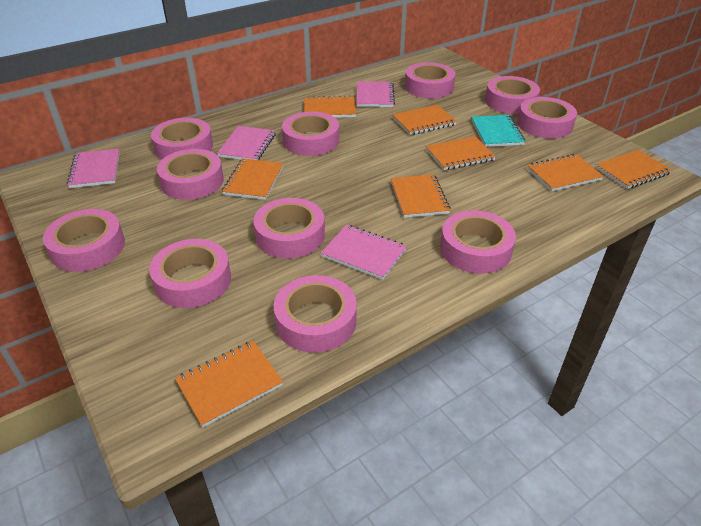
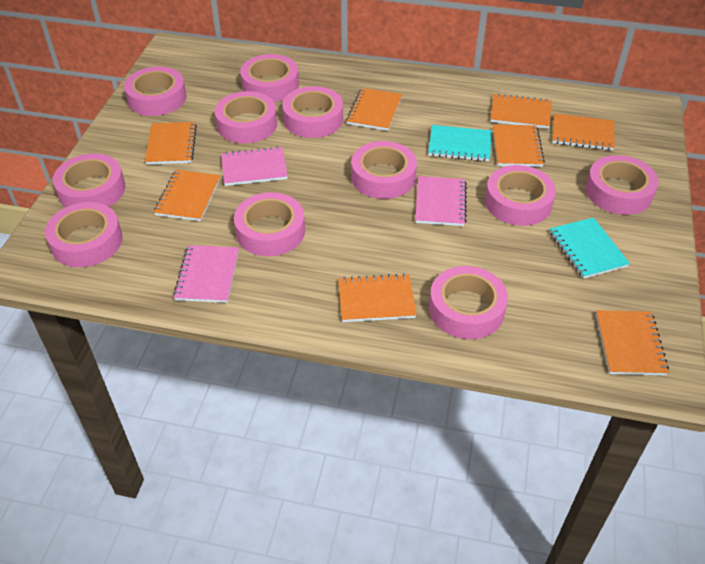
pink notebook: 4 -> 3
turquoise notebook: 1 -> 2

